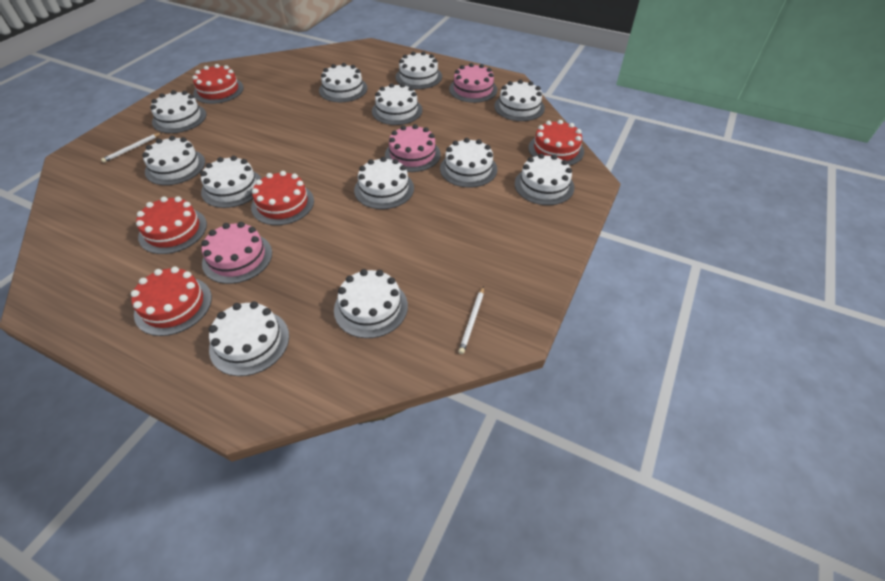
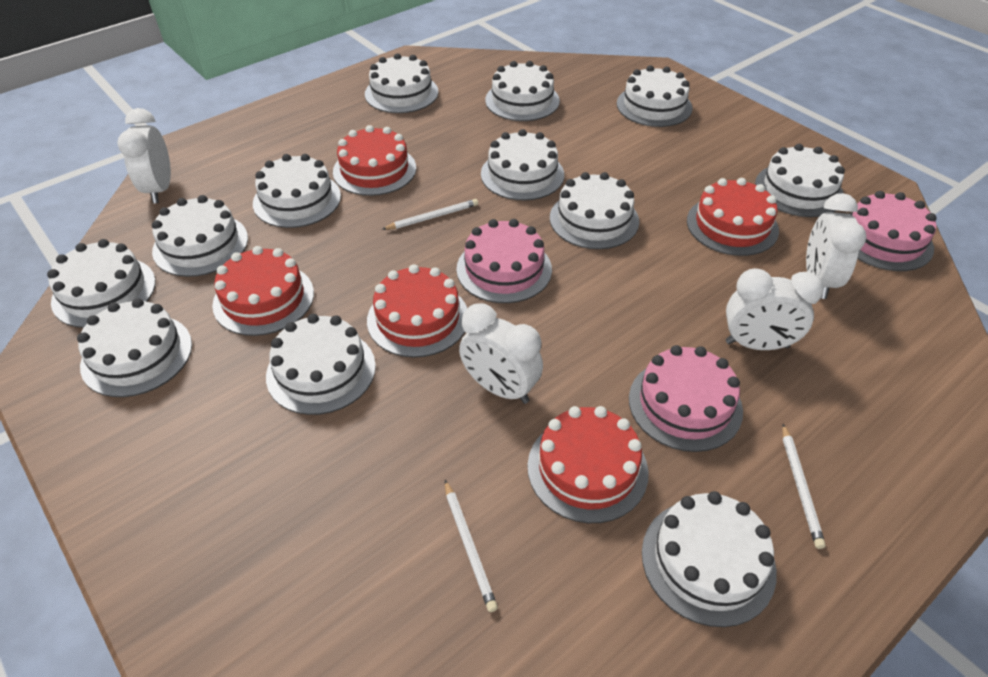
white clock: 0 -> 4
white pencil: 2 -> 3

